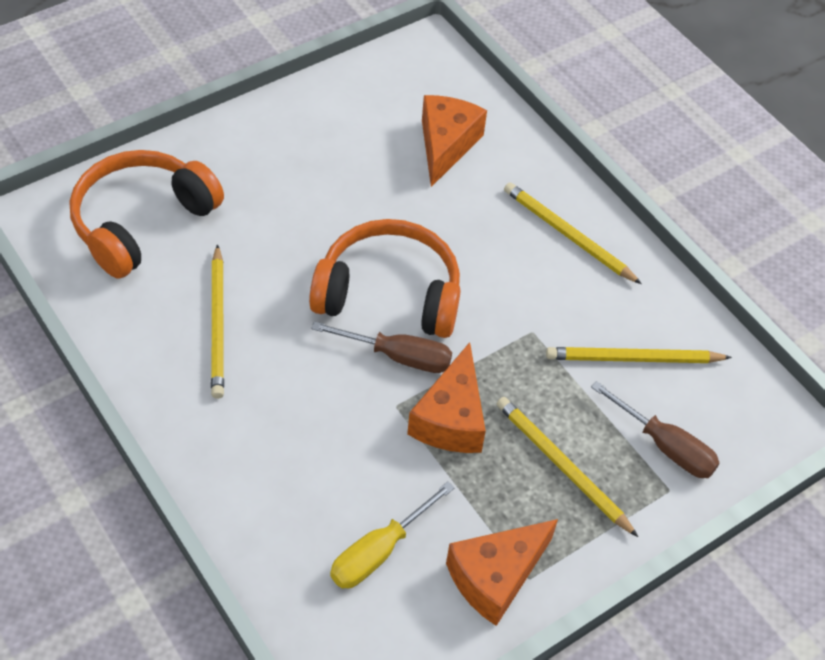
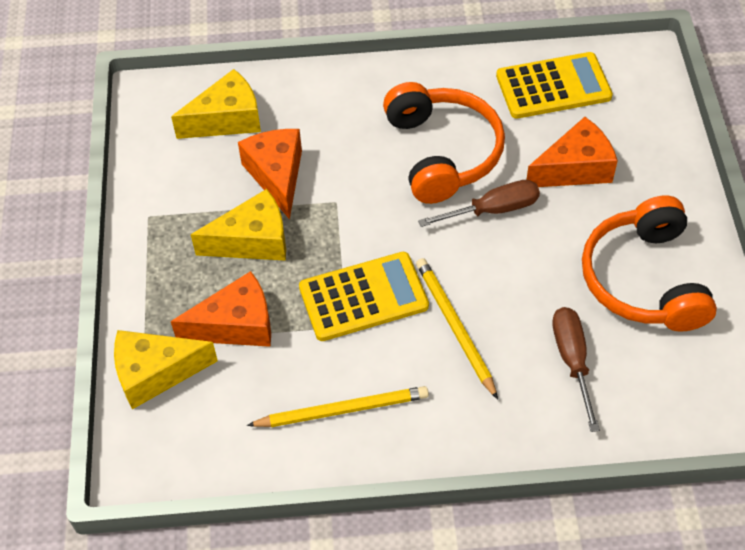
yellow calculator: 0 -> 2
yellow cheese: 0 -> 3
yellow pencil: 4 -> 2
yellow screwdriver: 1 -> 0

